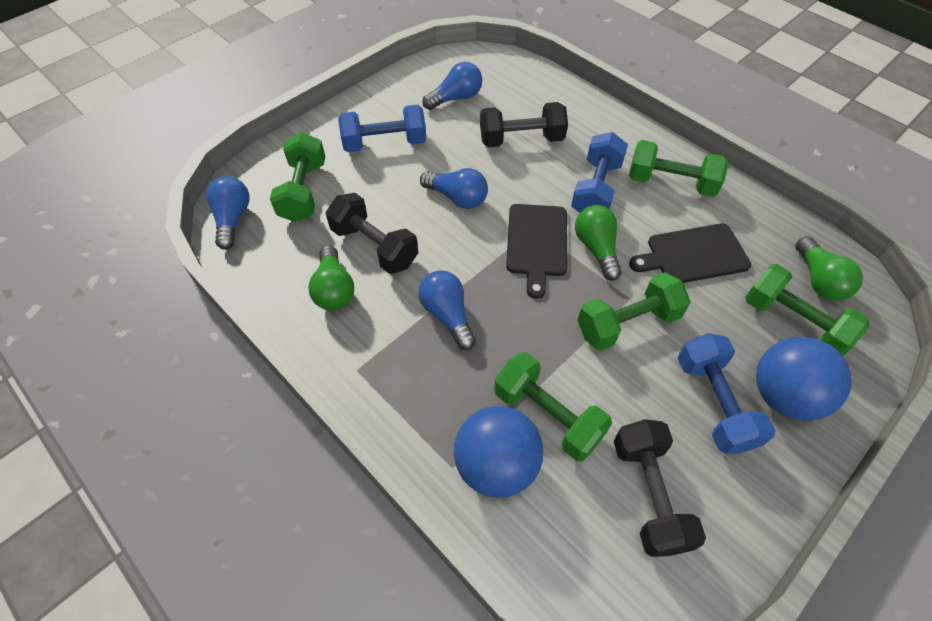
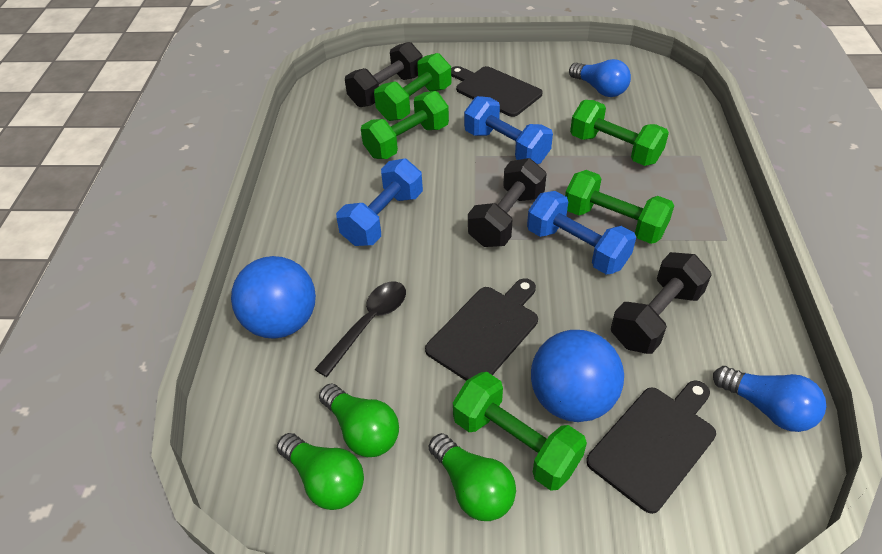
black cutting board: 2 -> 3
black spoon: 0 -> 1
blue light bulb: 4 -> 2

